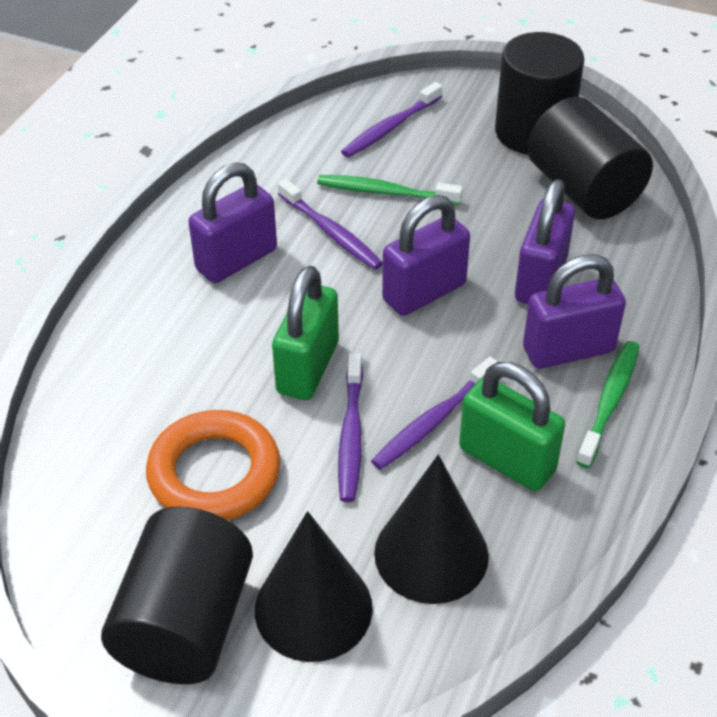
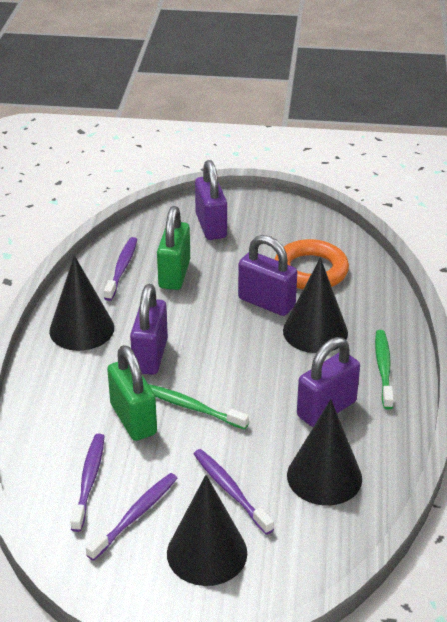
black cone: 2 -> 4
black cylinder: 3 -> 0

